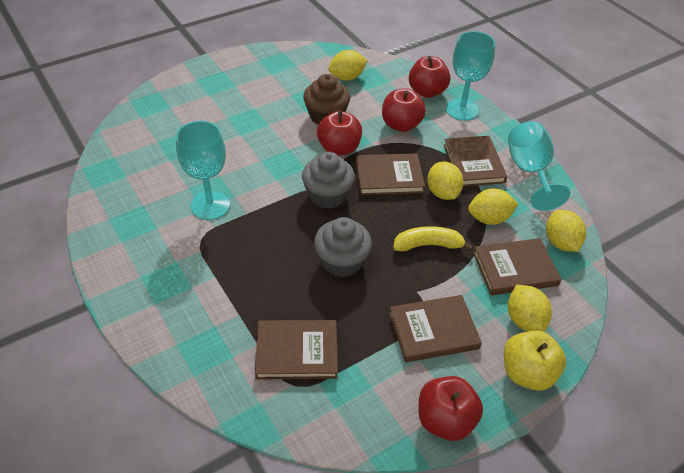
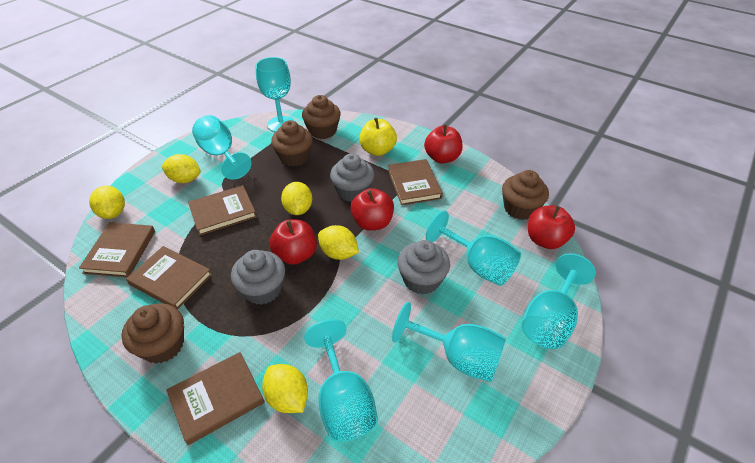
brown cupcake: 1 -> 4
grey cupcake: 2 -> 3
turquoise goblet: 3 -> 6
yellow banana: 1 -> 0

